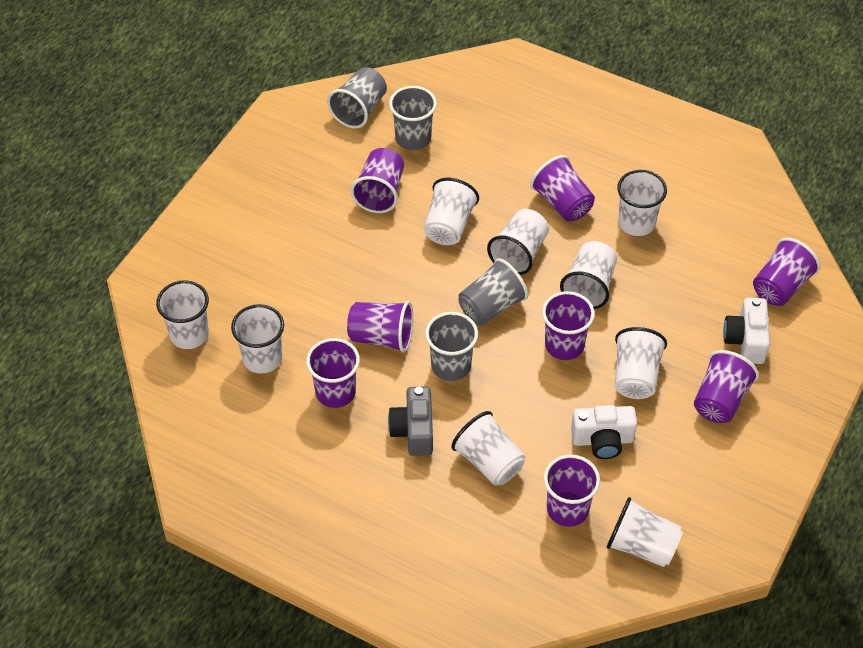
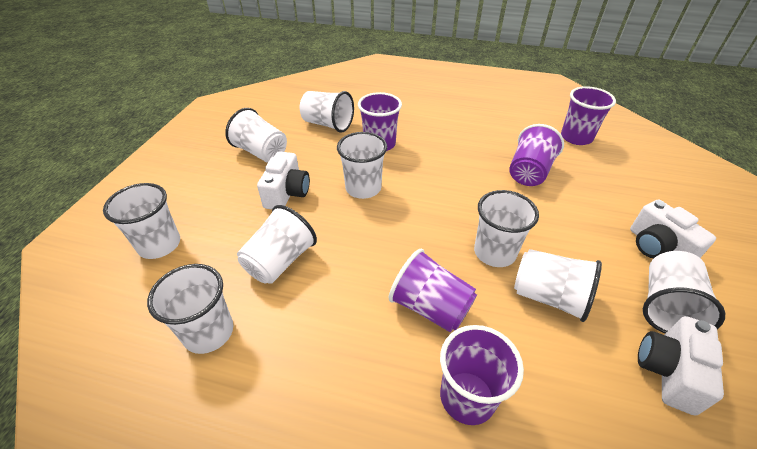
grey camera: 1 -> 0
grey cup: 4 -> 0
purple cup: 8 -> 5
white camera: 2 -> 3

